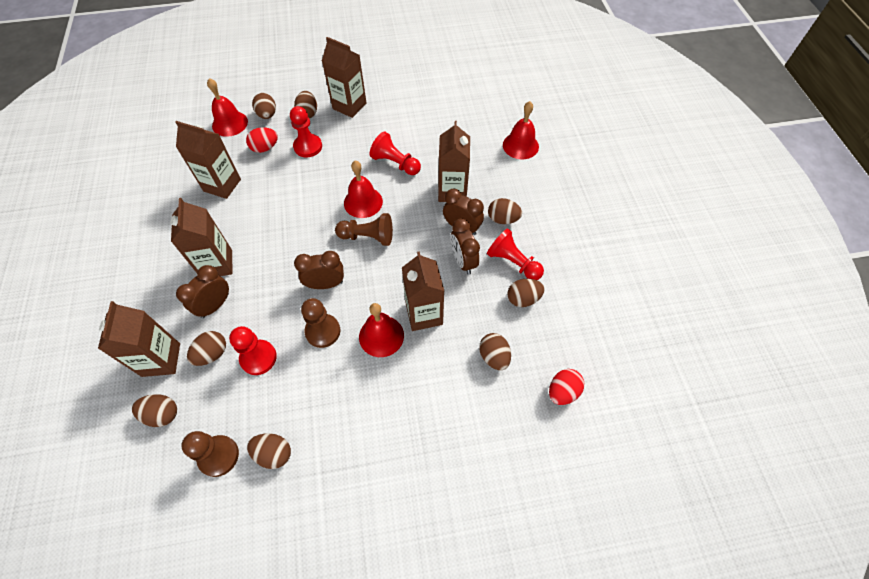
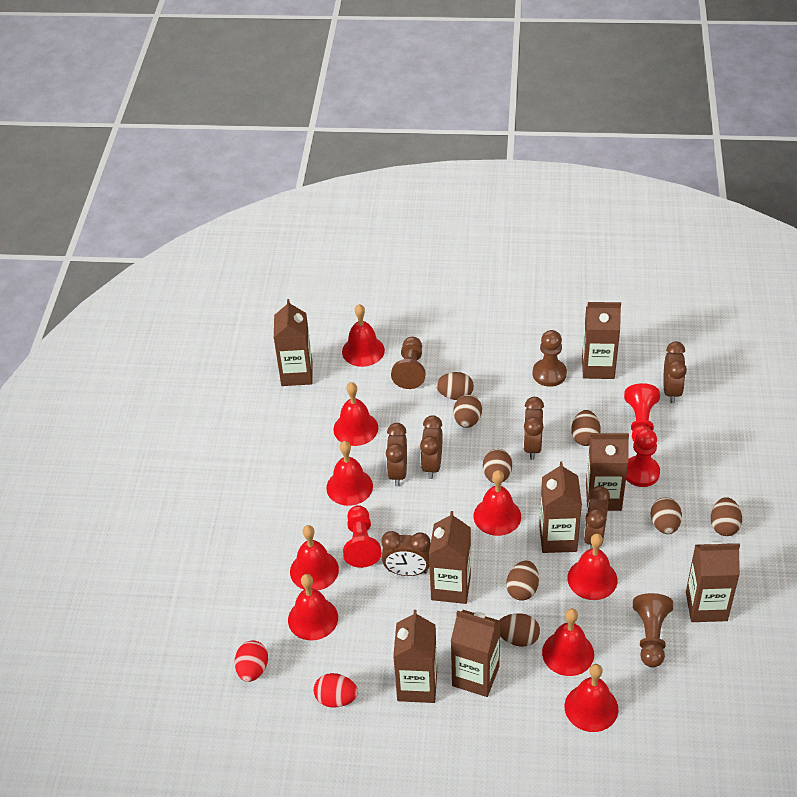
brown carton: 6 -> 8
brown clock: 4 -> 6
red bell: 4 -> 9
red pawn: 4 -> 3

